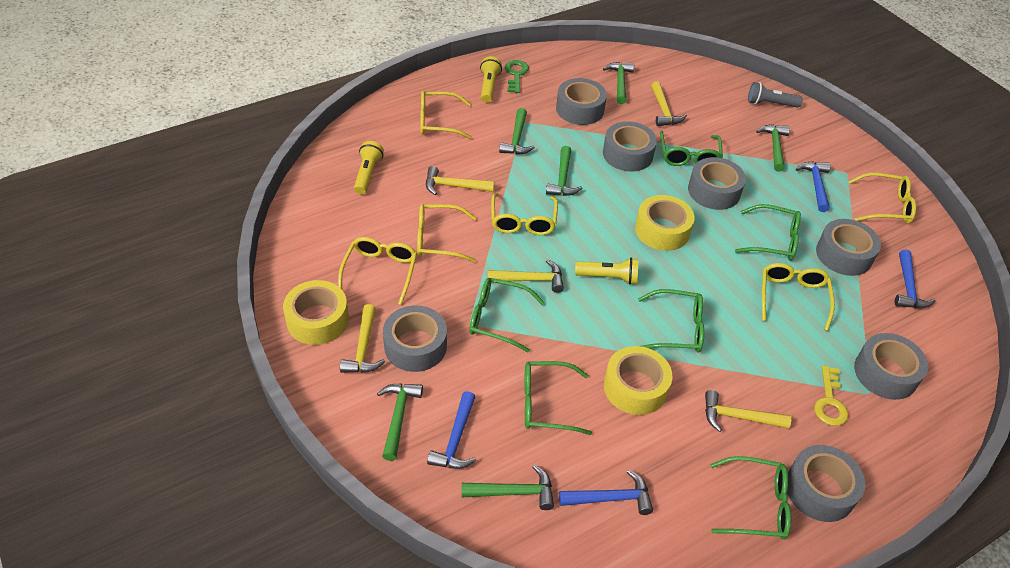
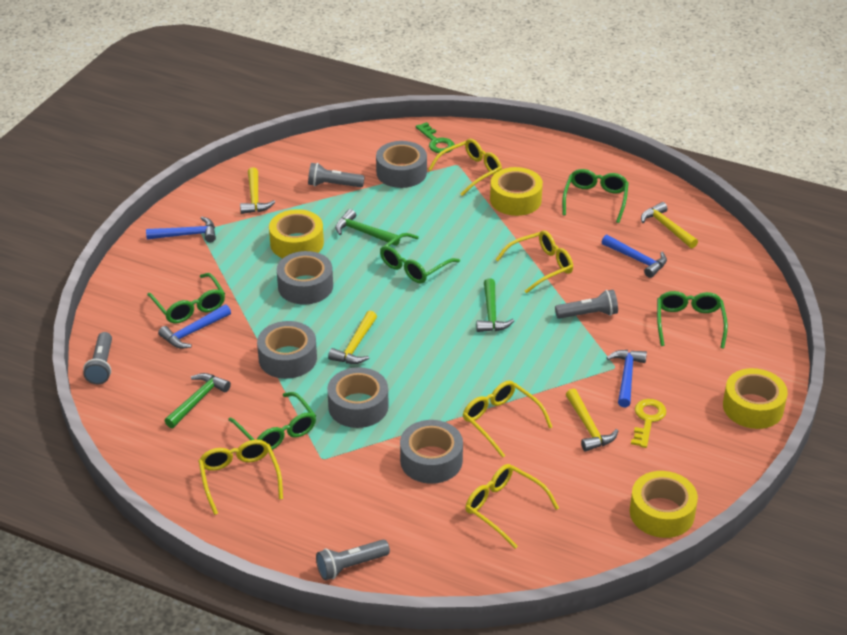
green glasses: 6 -> 5
green hammer: 6 -> 3
grey flashlight: 1 -> 4
grey tape: 7 -> 5
yellow flashlight: 3 -> 0
yellow glasses: 6 -> 5
yellow hammer: 5 -> 4
yellow tape: 3 -> 4

